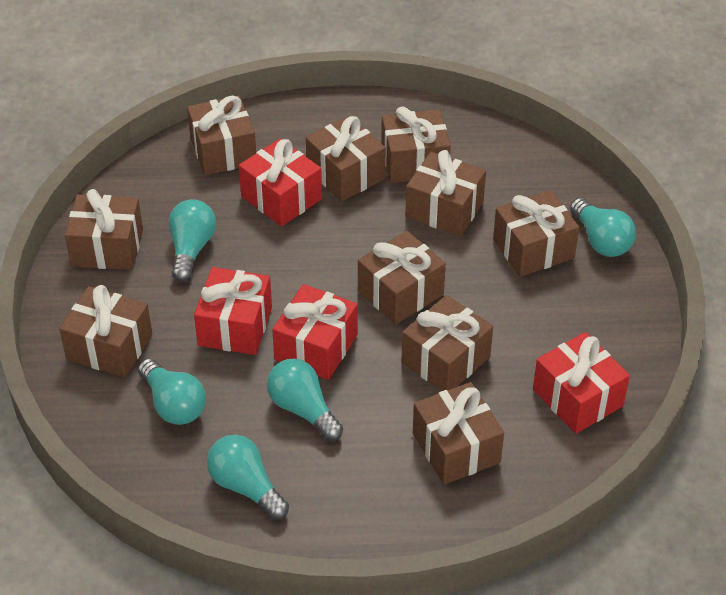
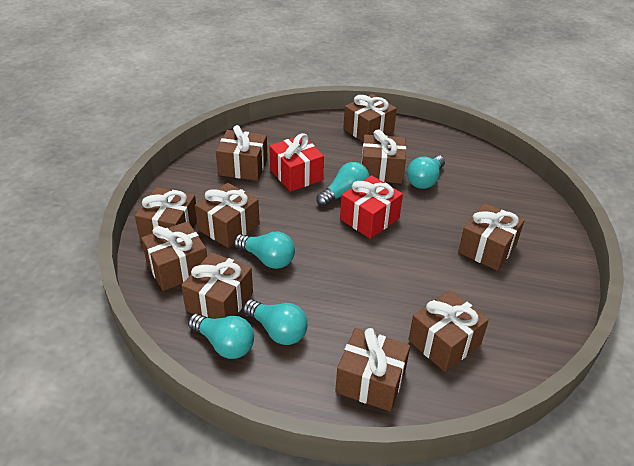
red gift: 4 -> 2

